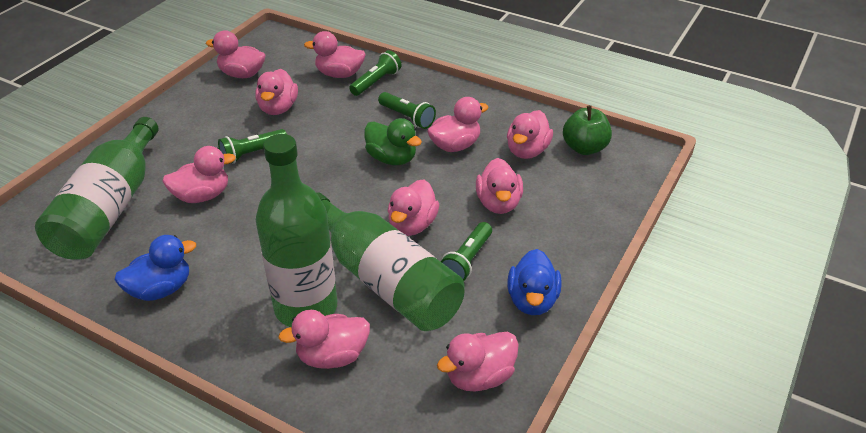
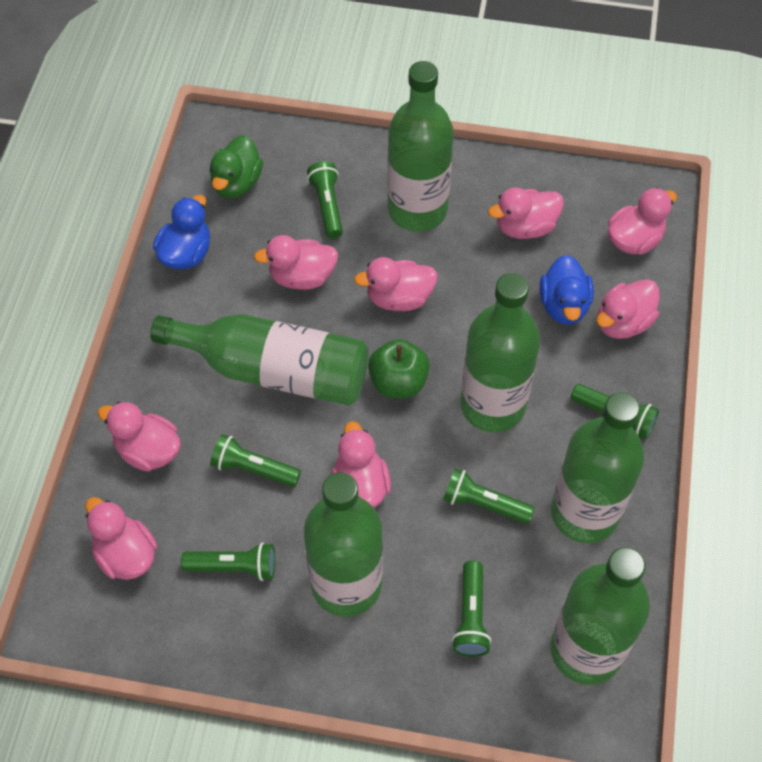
green bottle: 3 -> 6
green flashlight: 4 -> 6
pink duck: 10 -> 8

